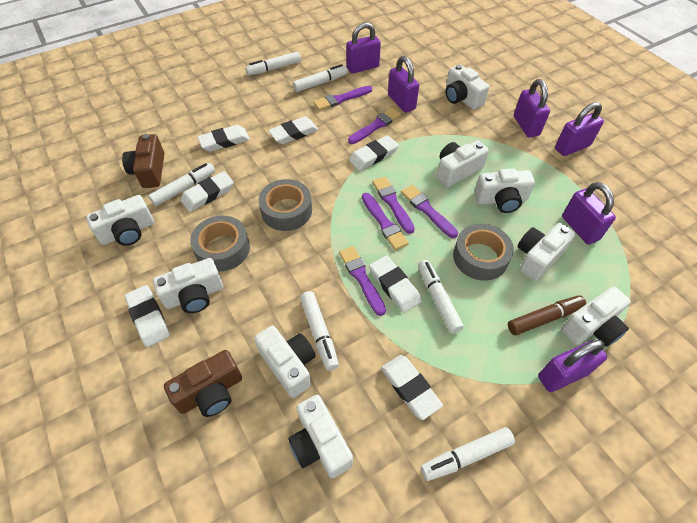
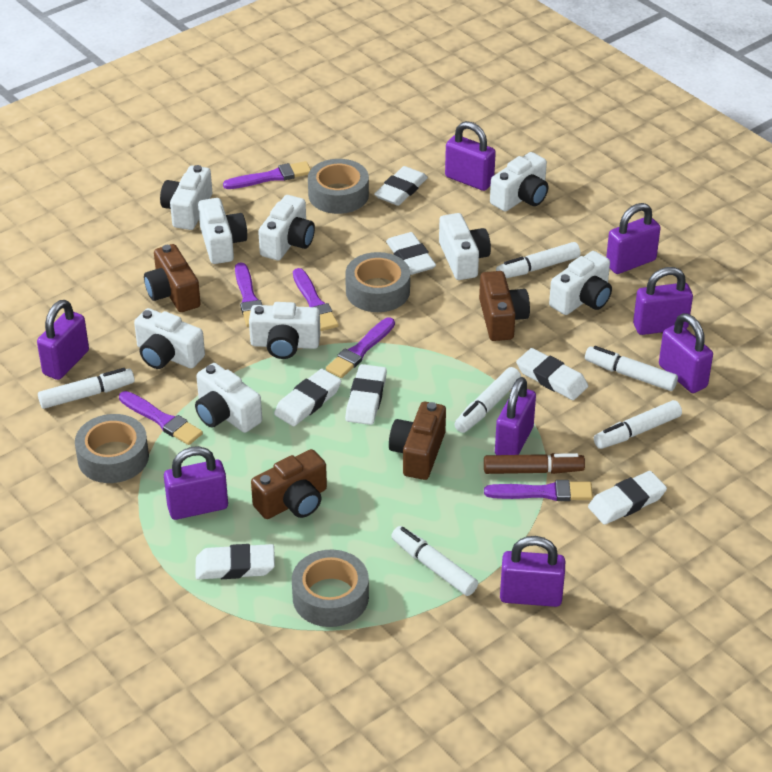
brown camera: 2 -> 4
grey tape: 3 -> 4
purple padlock: 6 -> 8

